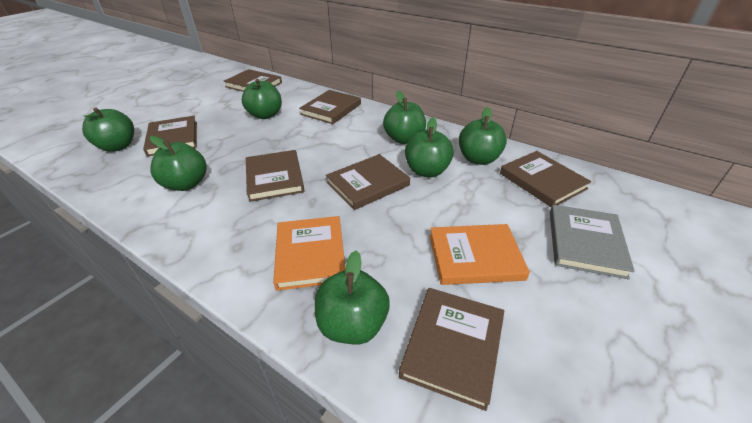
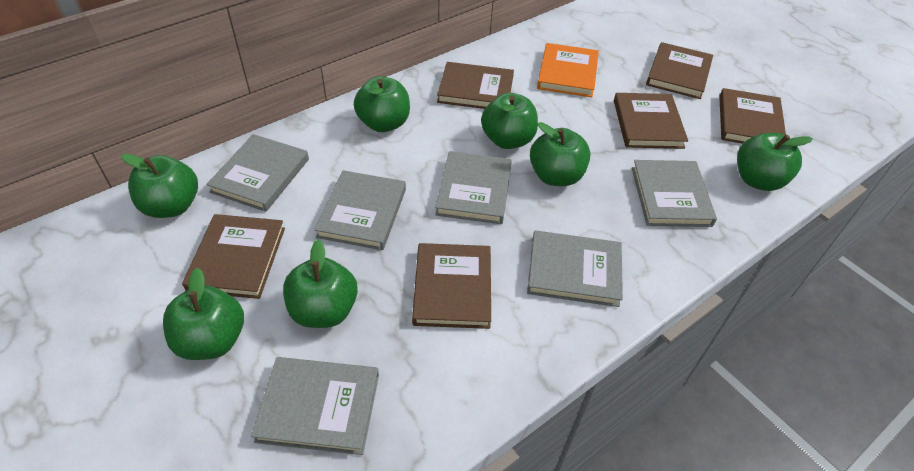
brown book: 7 -> 6
grey book: 1 -> 6
orange book: 2 -> 1

